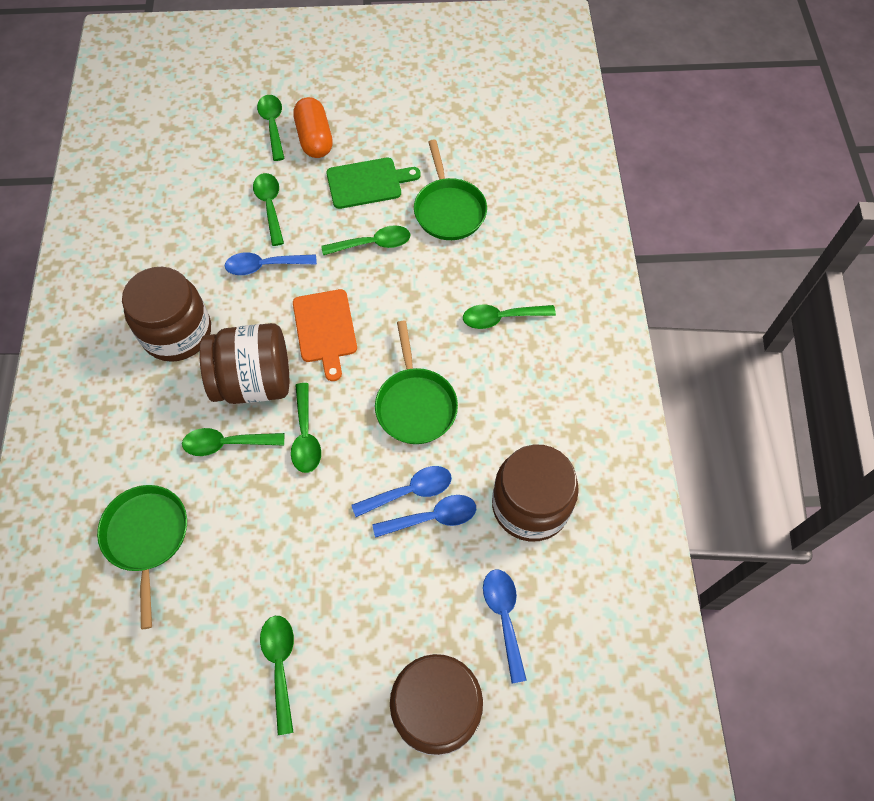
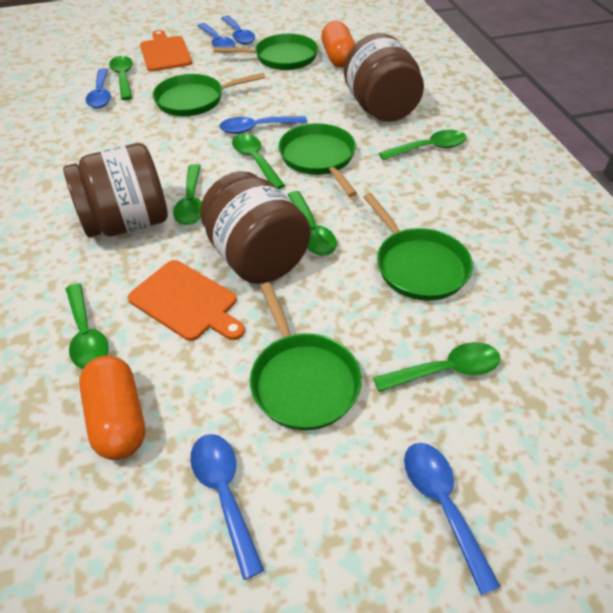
blue spoon: 4 -> 6
brown jar: 4 -> 3
green cutting board: 1 -> 0
green pan: 3 -> 5
orange capsule: 1 -> 2
orange cutting board: 1 -> 2

